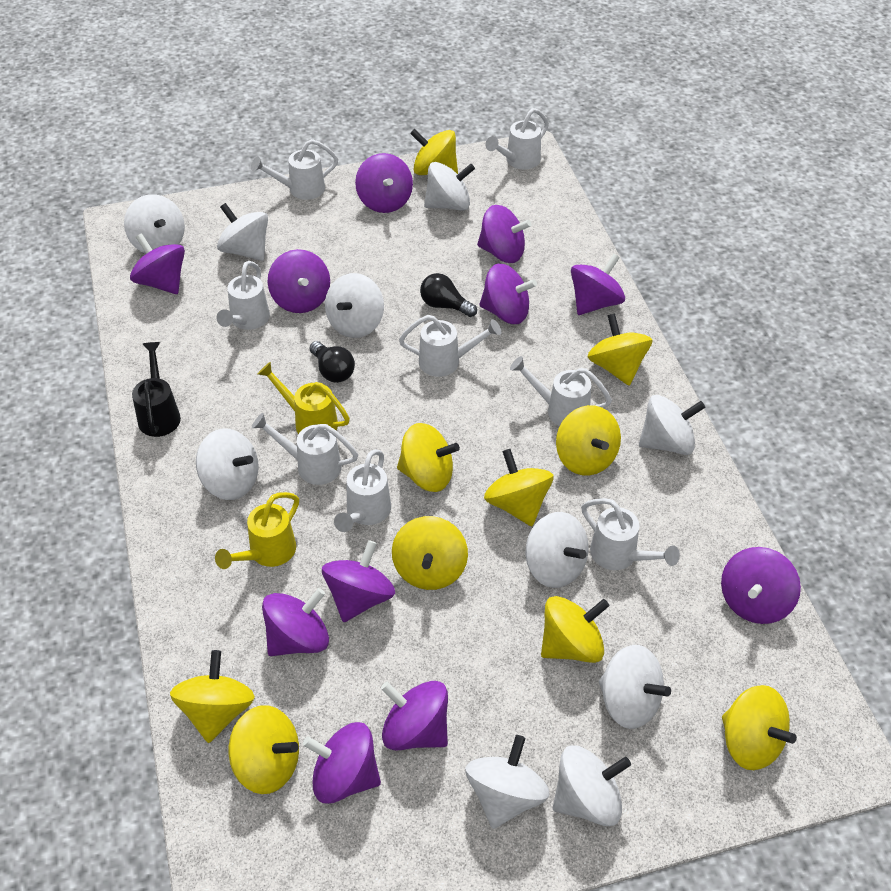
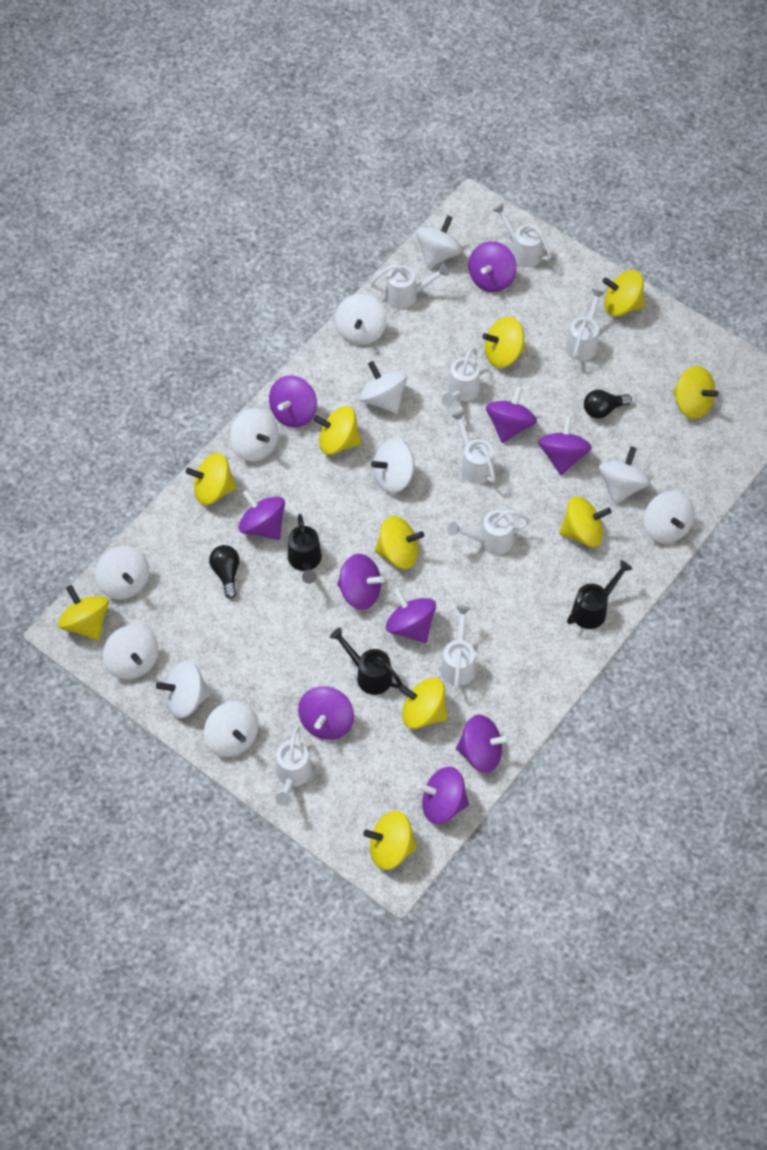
black watering can: 1 -> 3
purple spinning top: 11 -> 10
white spinning top: 10 -> 11
yellow watering can: 2 -> 0

